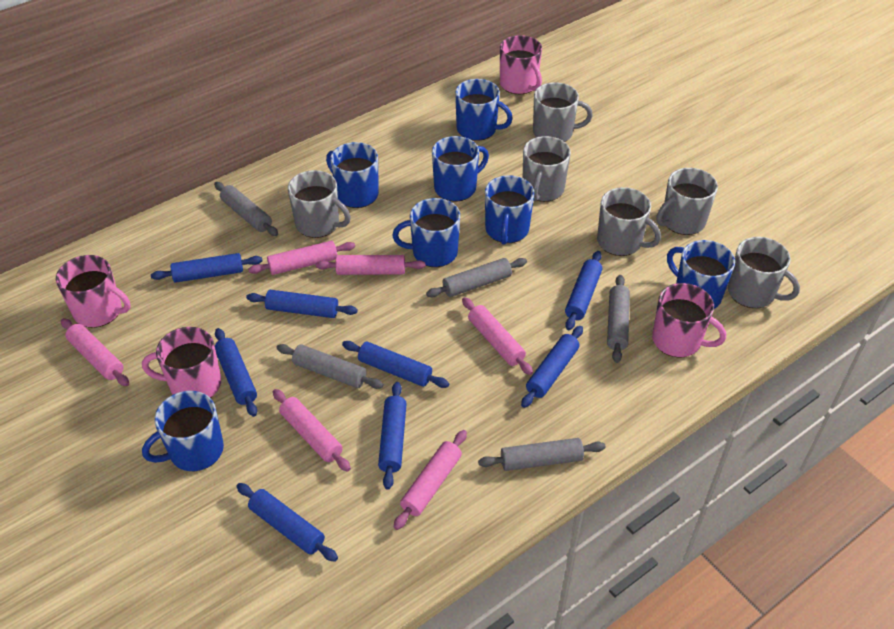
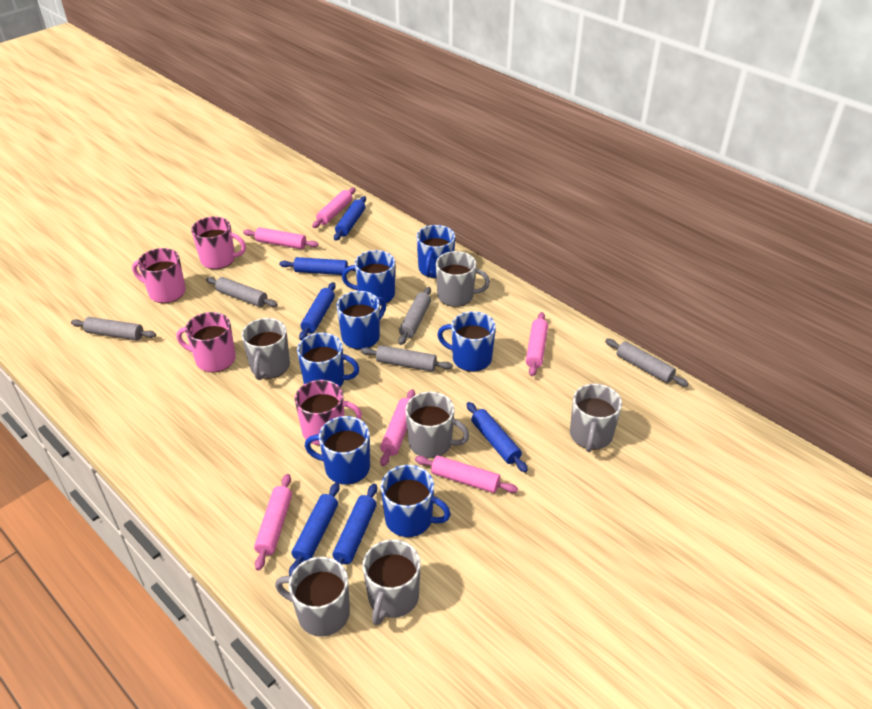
blue rolling pin: 8 -> 6

